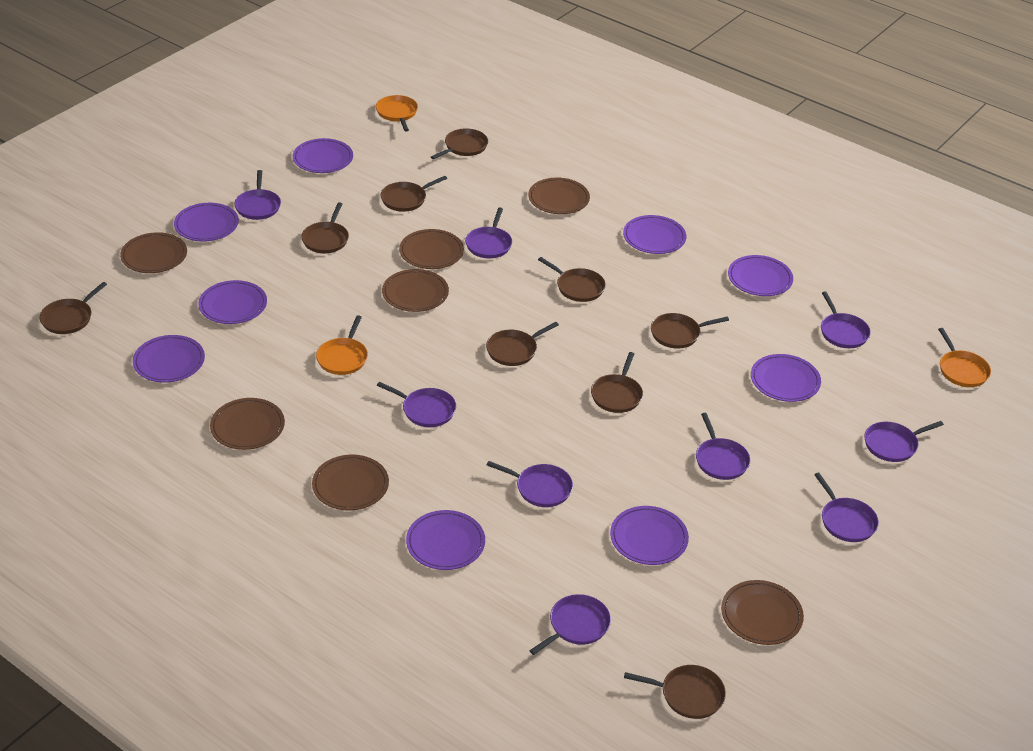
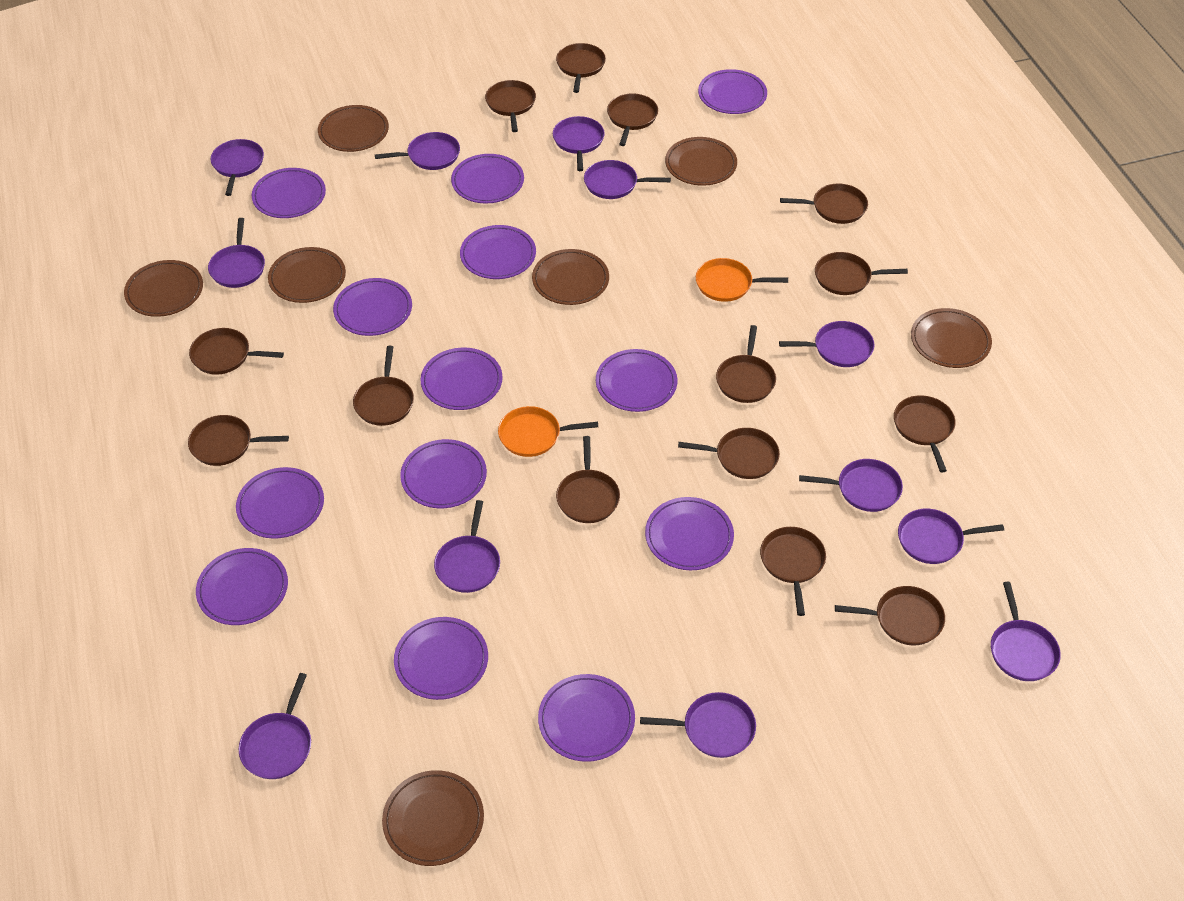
brown pan: 9 -> 14
orange pan: 3 -> 2
purple pan: 9 -> 12
purple plate: 9 -> 13

